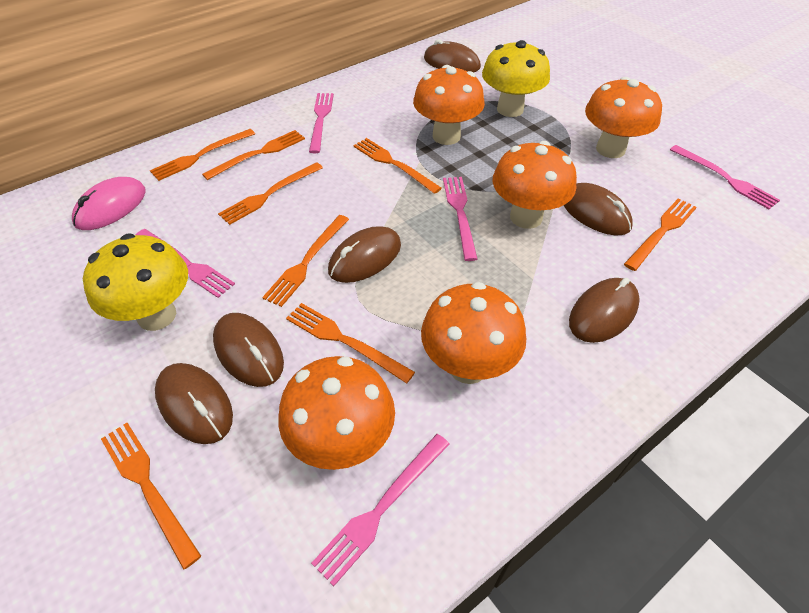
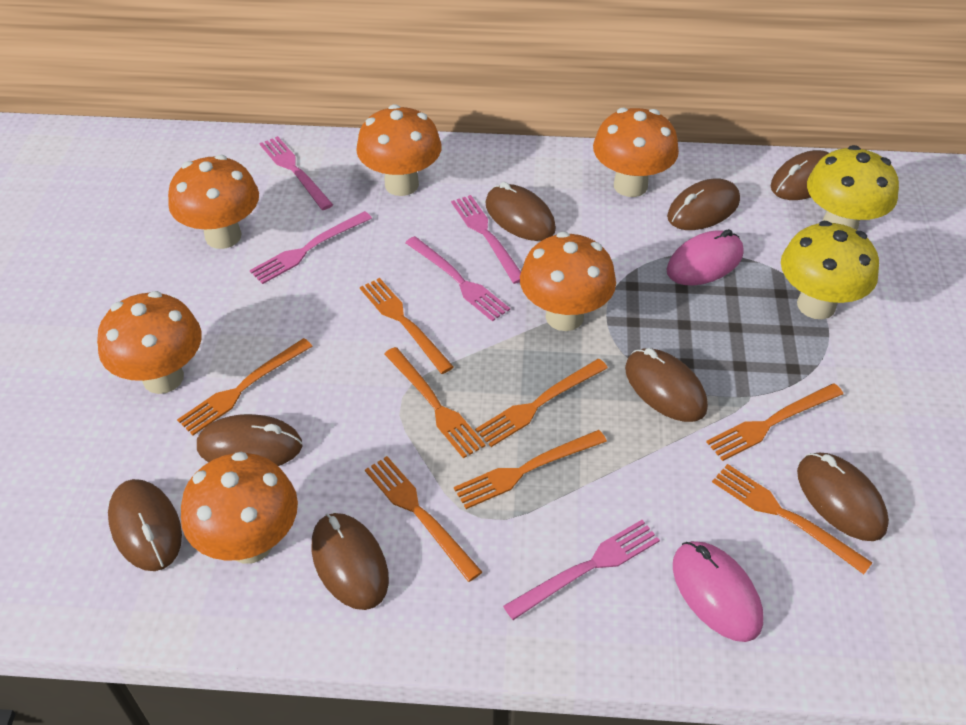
brown mouse: 6 -> 8
orange mushroom: 5 -> 6
pink mouse: 1 -> 2

